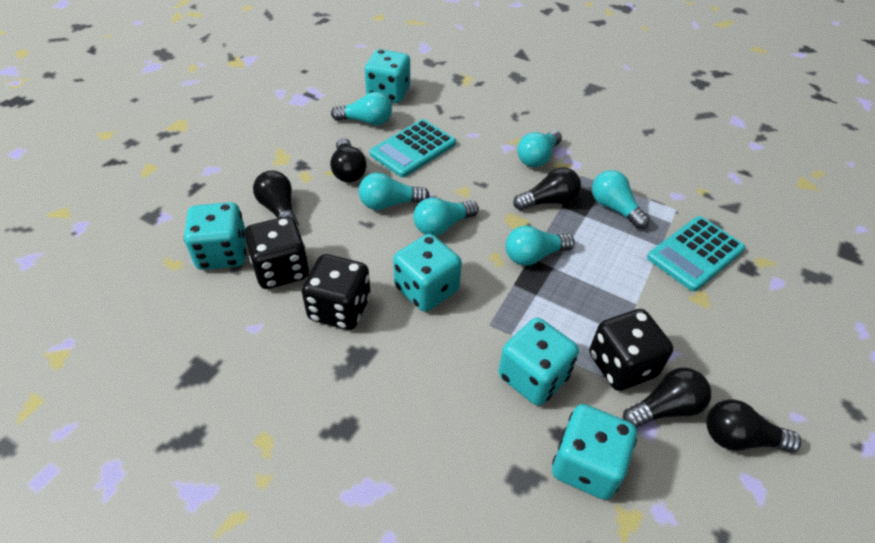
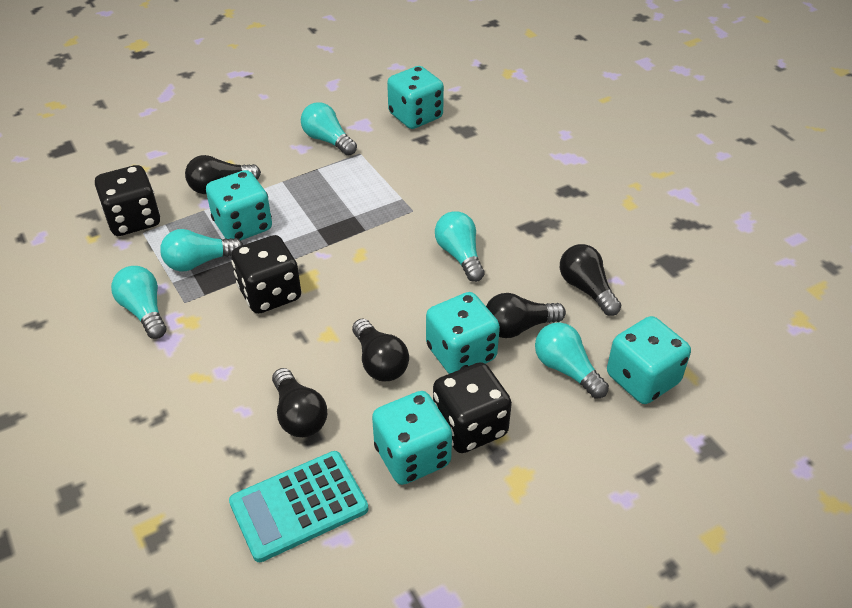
turquoise calculator: 2 -> 1
turquoise light bulb: 6 -> 5

